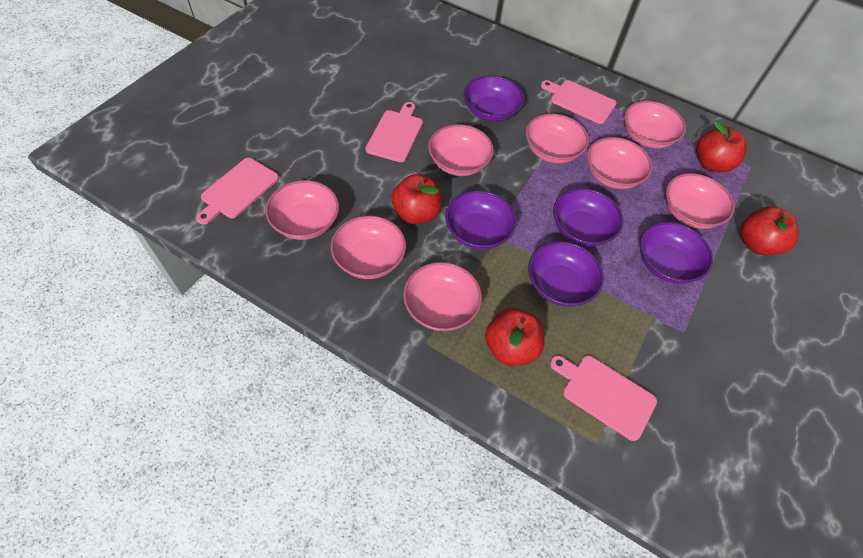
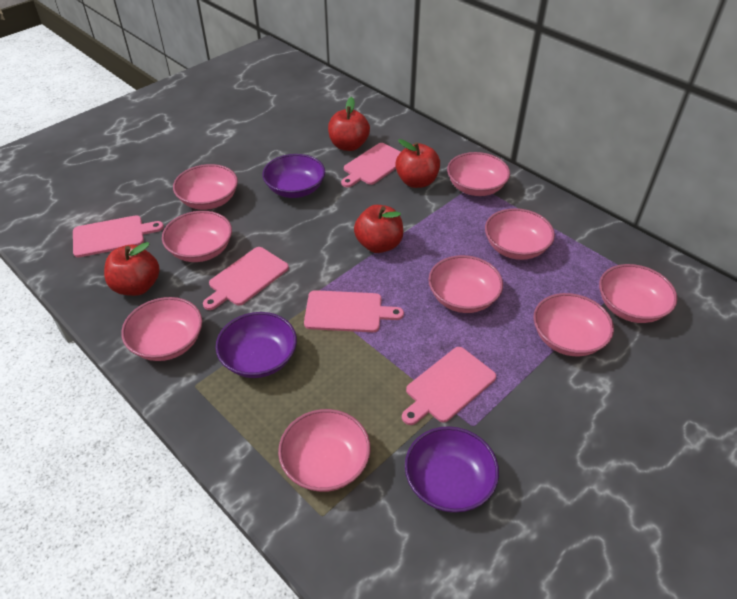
pink bowl: 8 -> 9
pink cutting board: 4 -> 5
purple bowl: 5 -> 3

